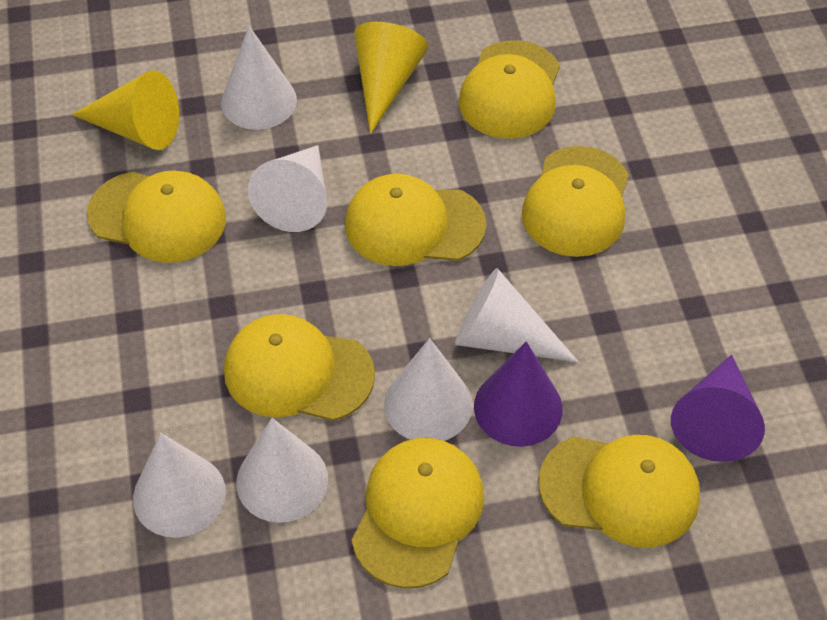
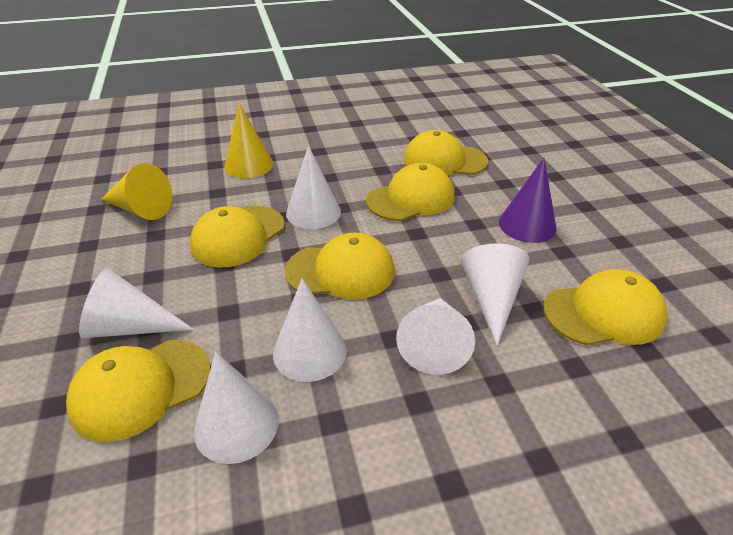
purple cone: 2 -> 1
yellow cap: 7 -> 6

